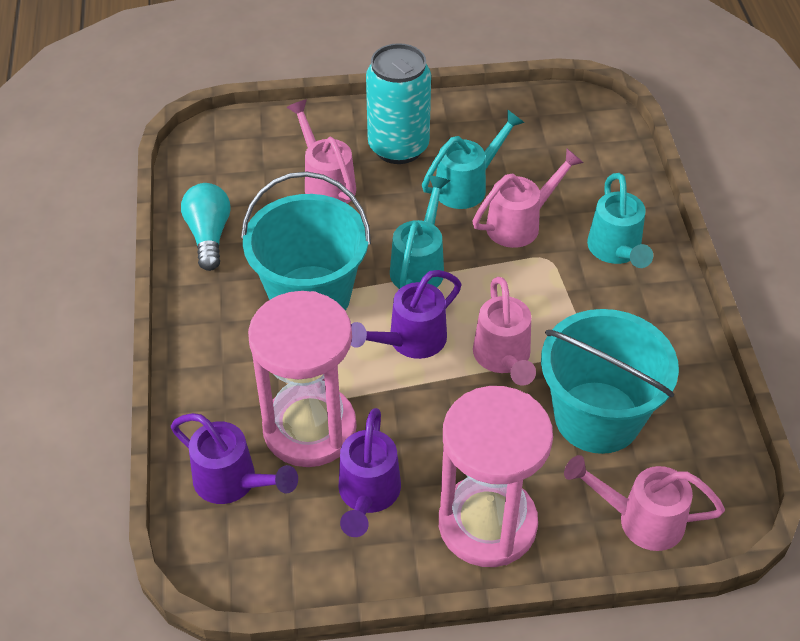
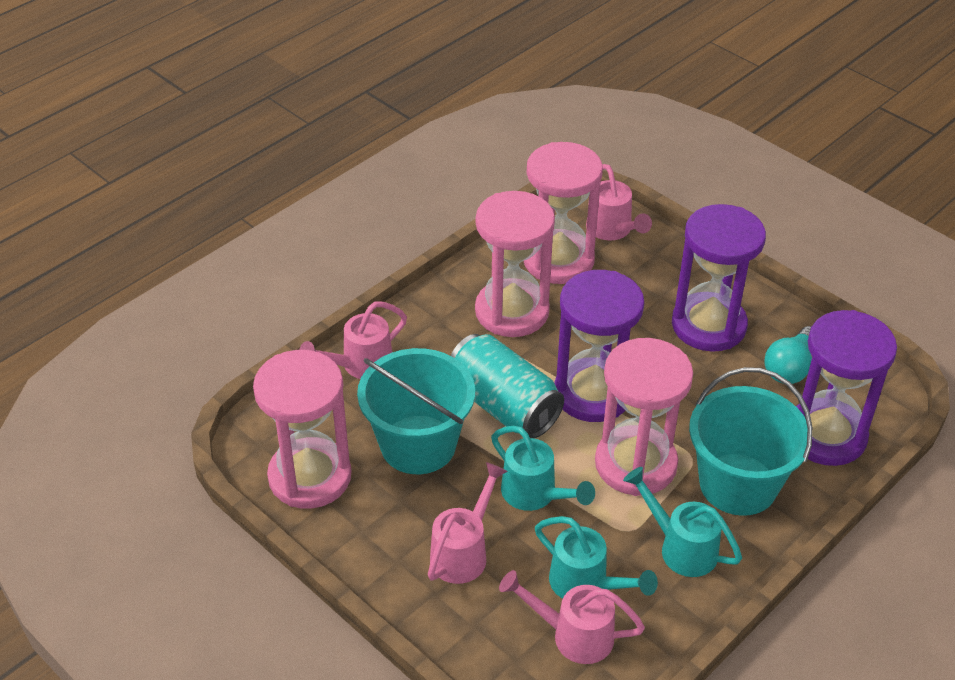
pink hourglass: 2 -> 4
purple hourglass: 0 -> 3
purple watering can: 3 -> 0

